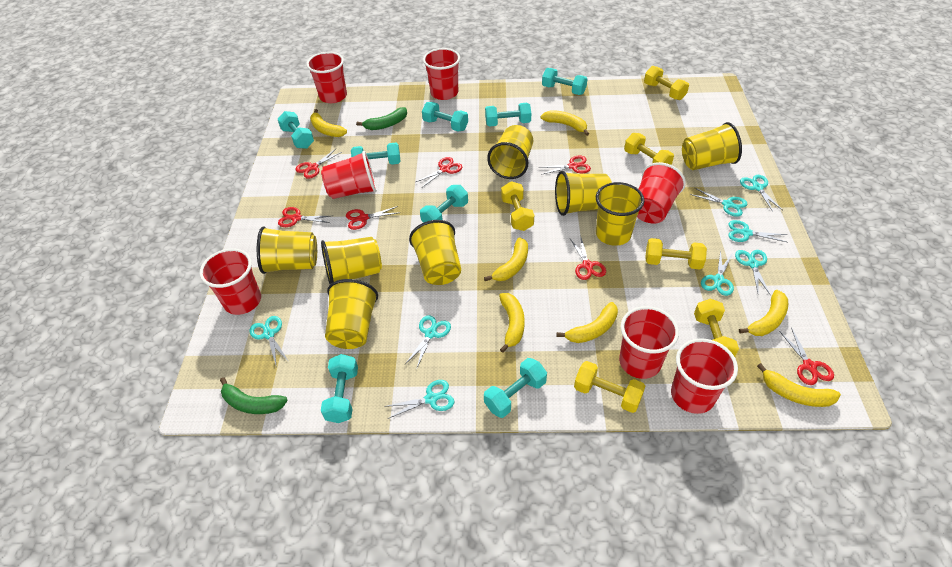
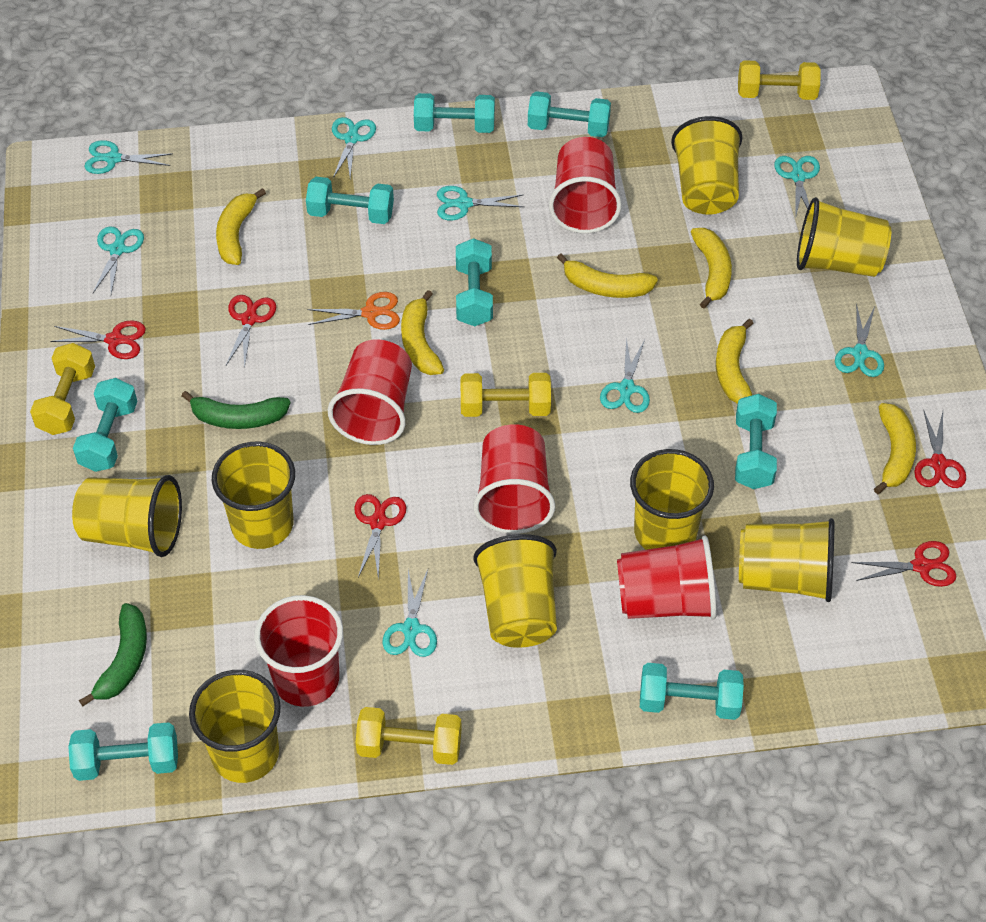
orange scissors: 0 -> 1
red cup: 7 -> 5
red scissors: 7 -> 5
yellow banana: 7 -> 6
yellow dumbbell: 6 -> 4

